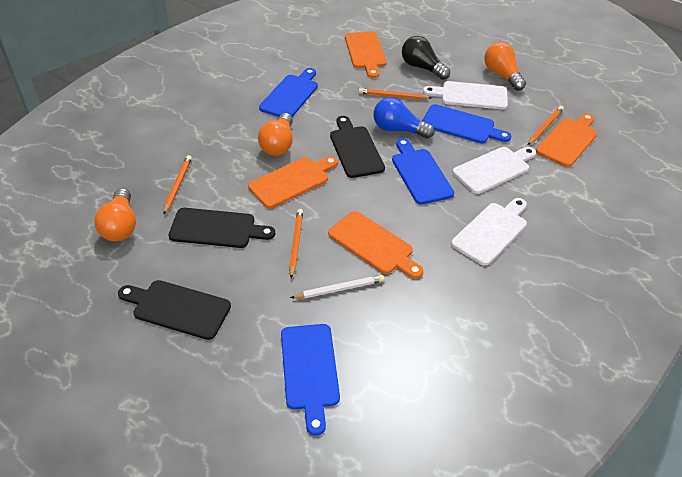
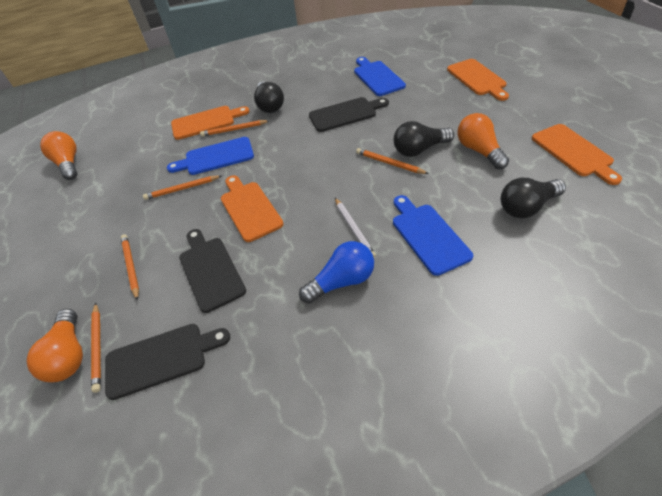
black light bulb: 1 -> 3
blue cutting board: 4 -> 3
orange pencil: 4 -> 5
white cutting board: 3 -> 0

